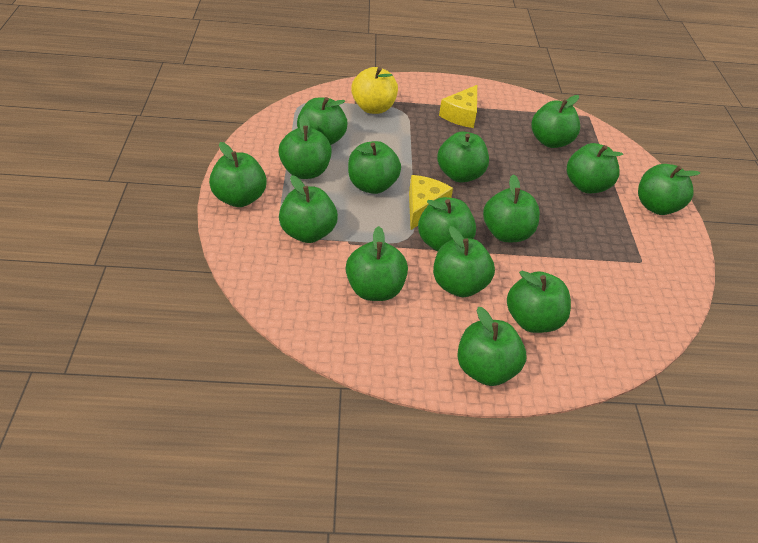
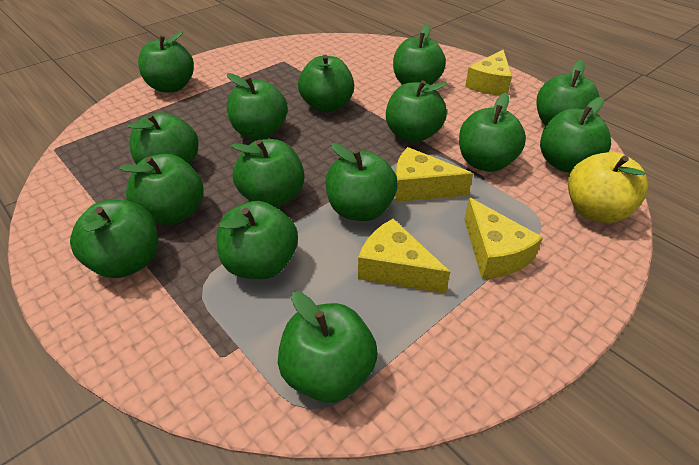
yellow cheese: 2 -> 4

